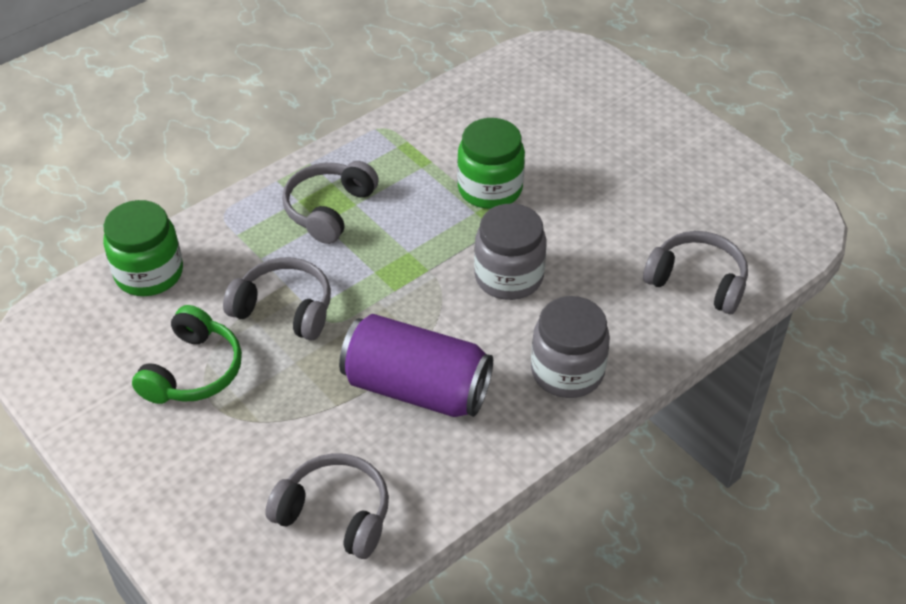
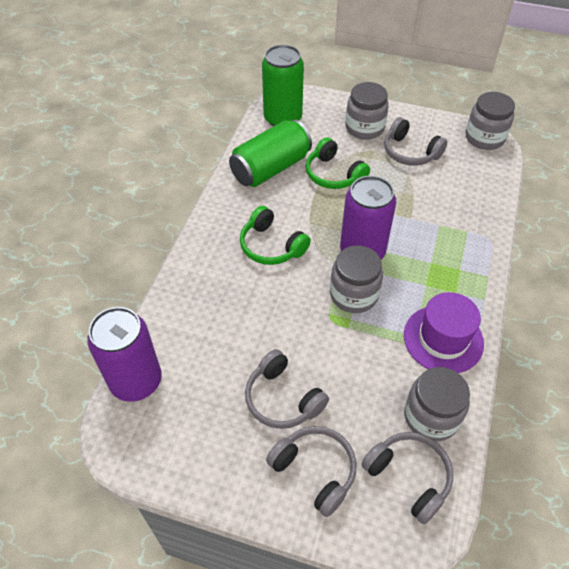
green can: 0 -> 2
green headphones: 1 -> 2
green jar: 2 -> 0
grey jar: 2 -> 4
purple can: 1 -> 2
purple hat: 0 -> 1

